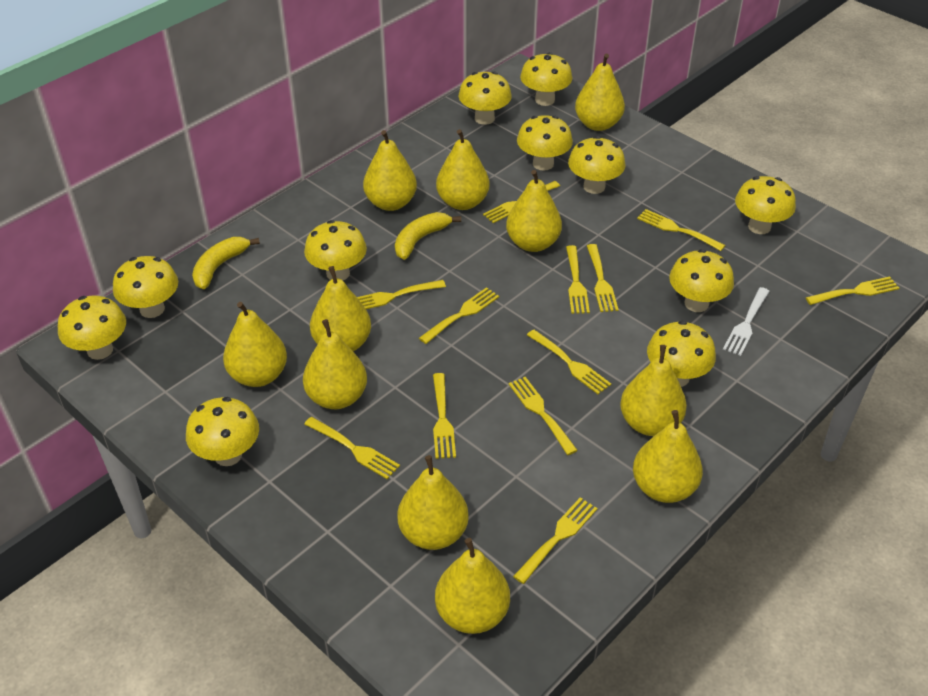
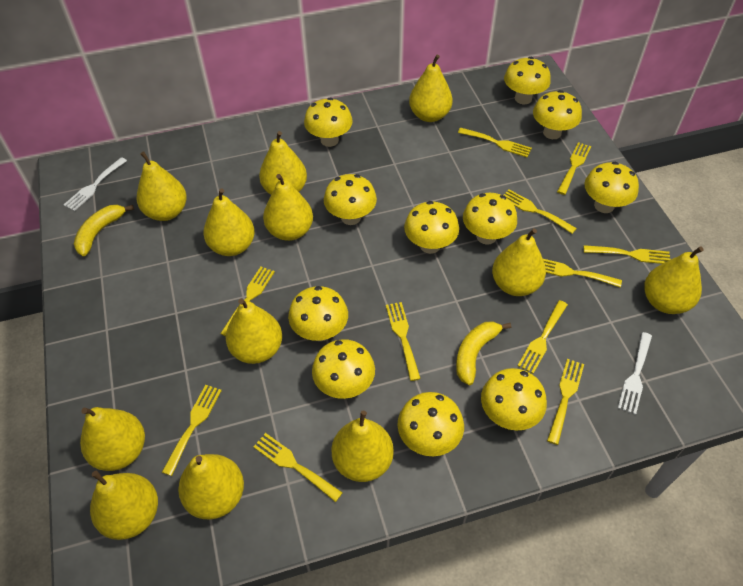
white fork: 1 -> 2
yellow fork: 12 -> 11
yellow pear: 11 -> 12

